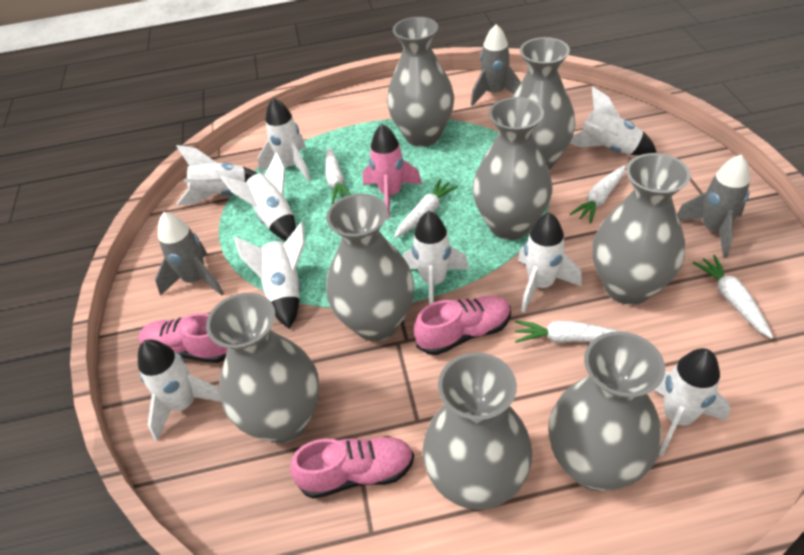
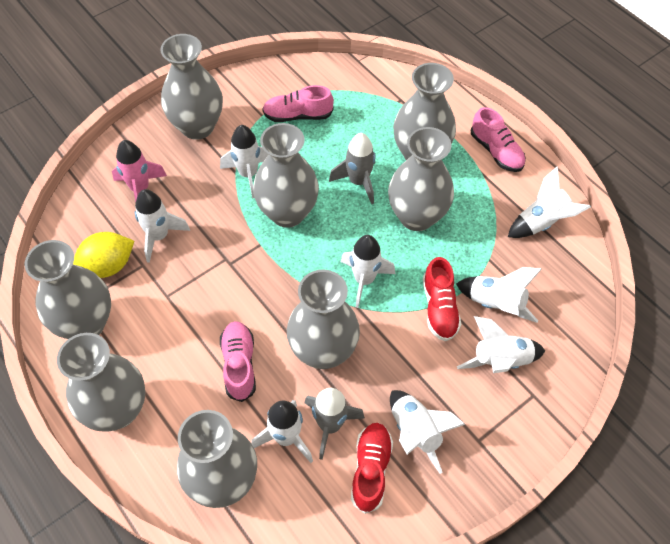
grey rocket: 3 -> 2
red shoe: 0 -> 2
white carrot: 5 -> 0
white rocket: 9 -> 8
yellow lemon: 0 -> 1

